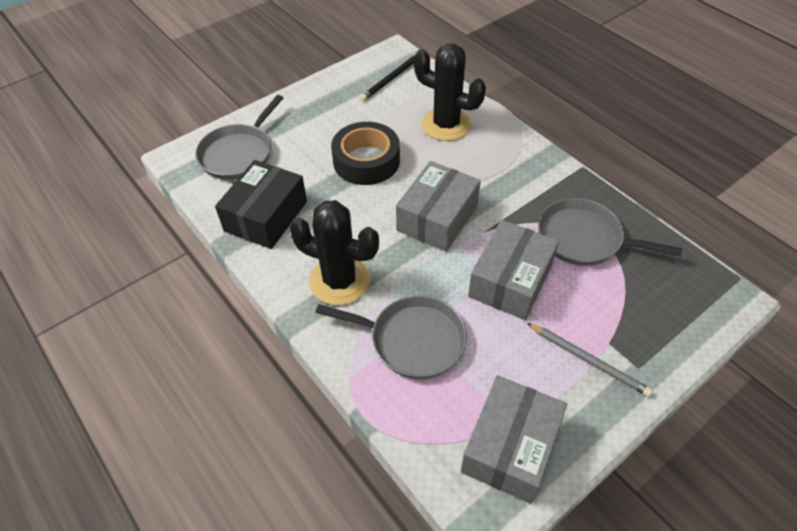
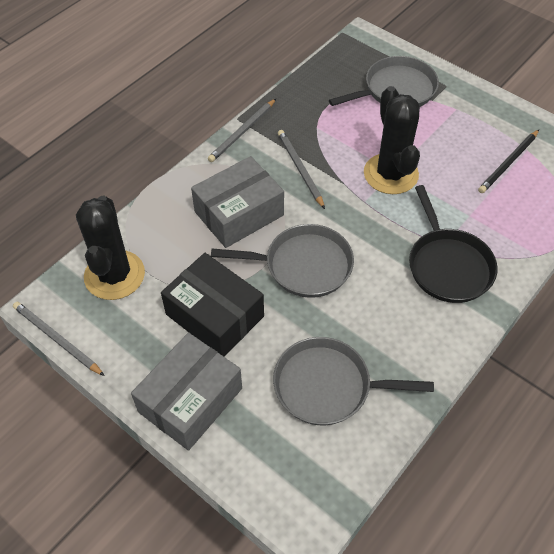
black pan: 0 -> 1
black tape: 1 -> 0
grey box: 3 -> 2
grey pencil: 1 -> 3

